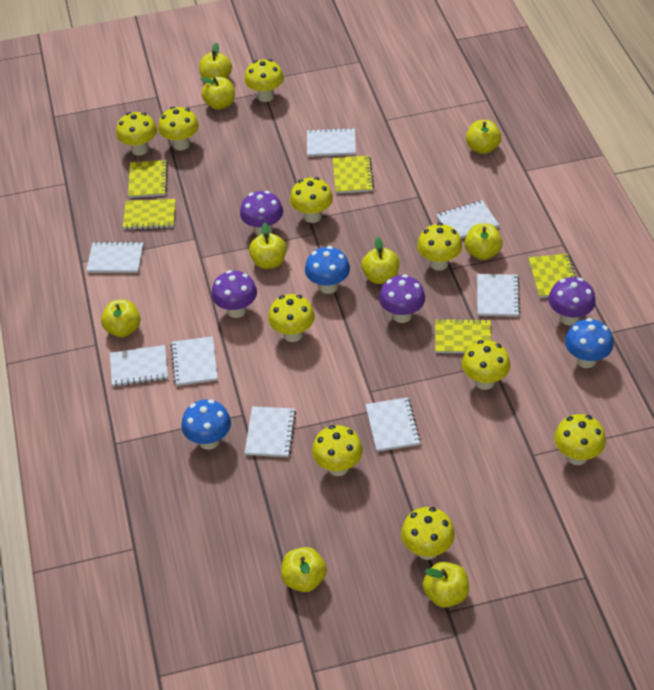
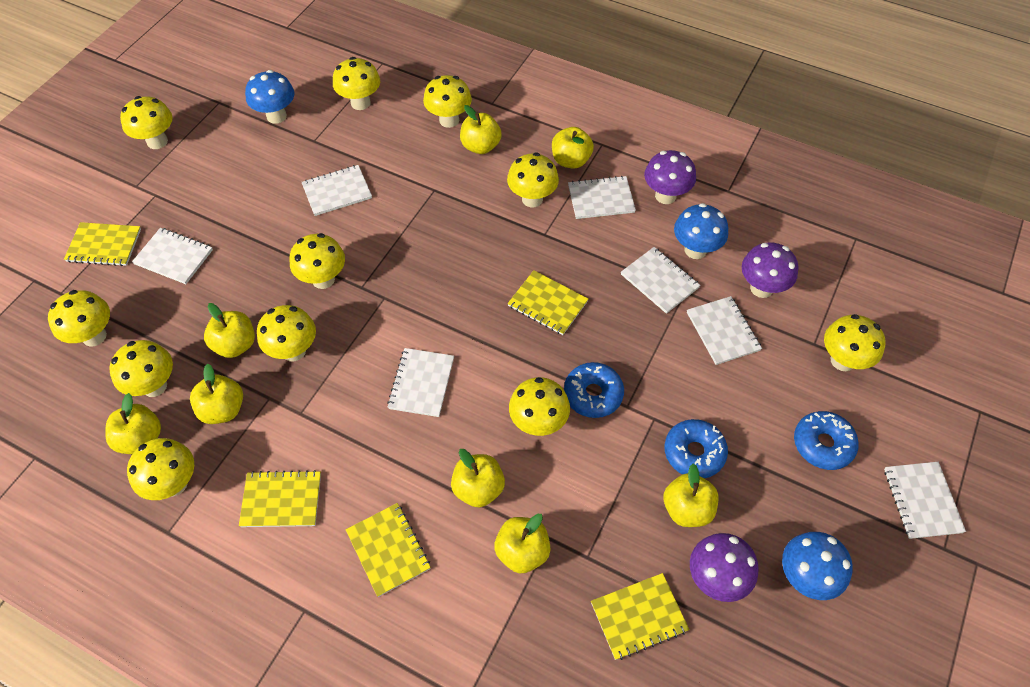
blue donut: 0 -> 3
purple mushroom: 4 -> 3
white notebook: 8 -> 7
yellow apple: 9 -> 8
yellow mushroom: 10 -> 11

